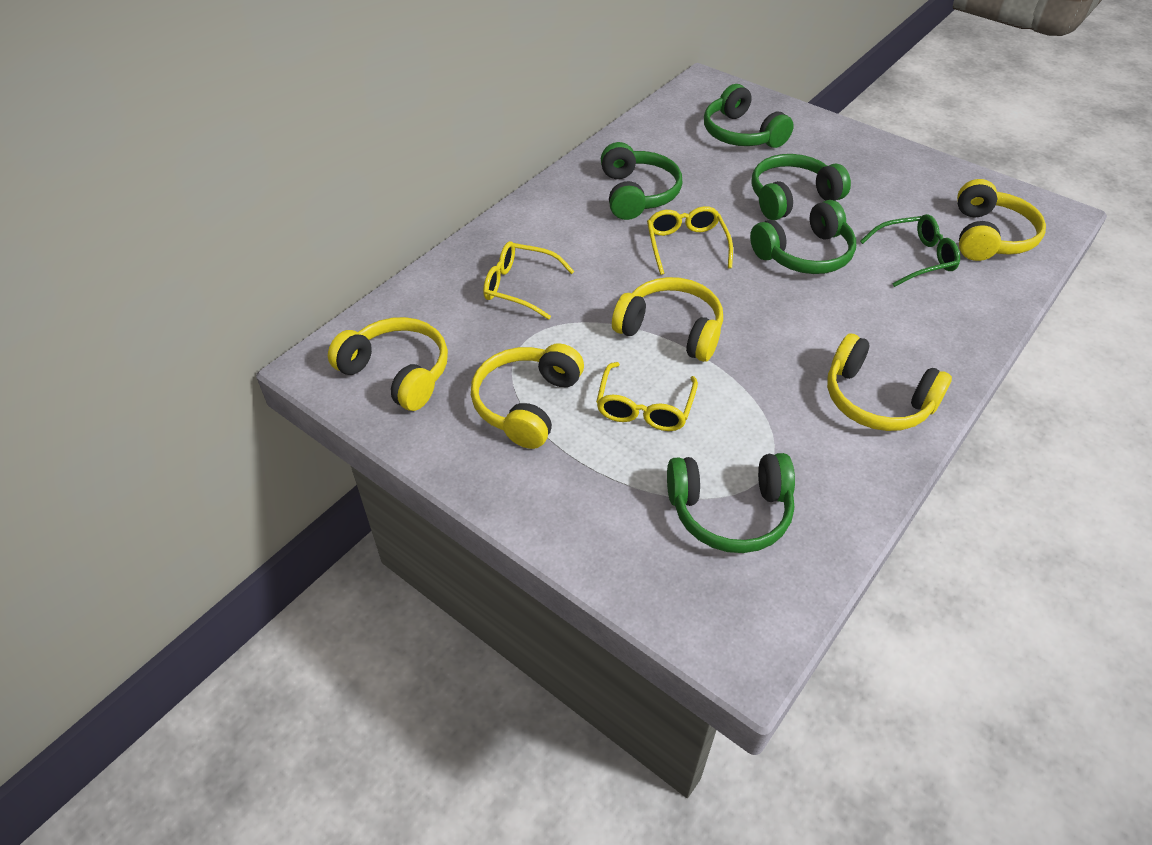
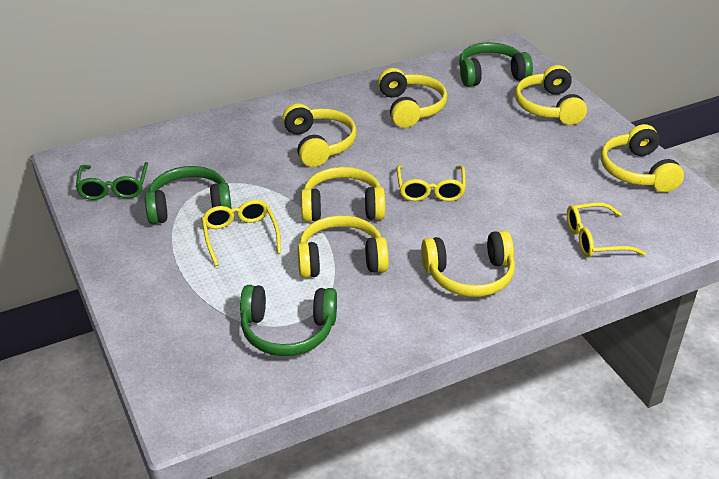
green headphones: 5 -> 3
yellow headphones: 5 -> 7

